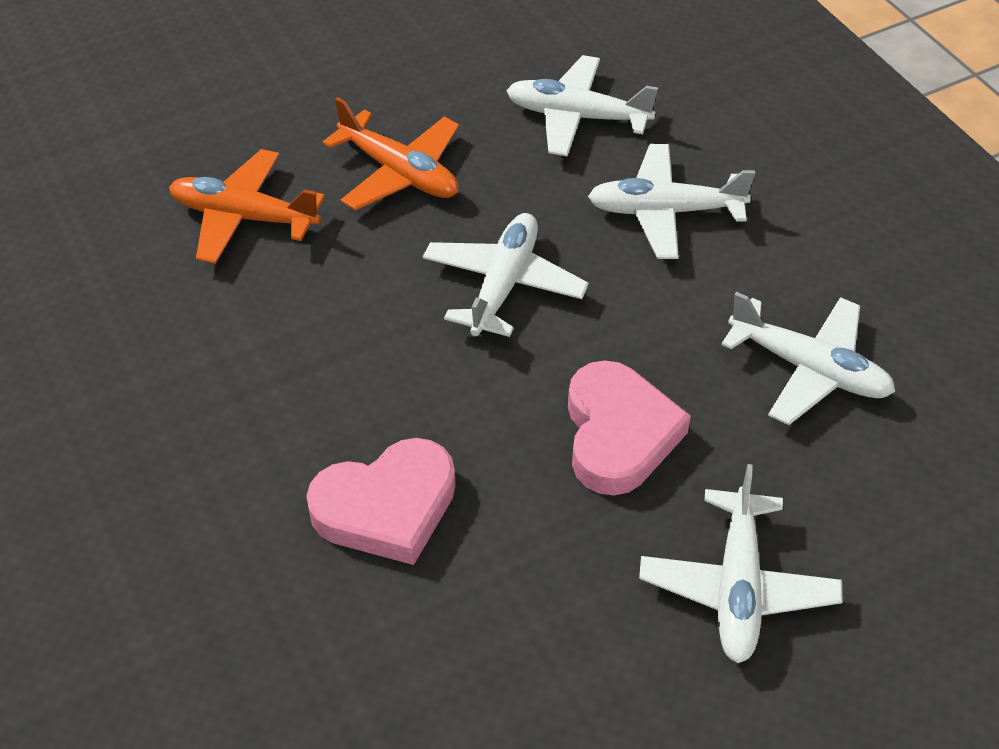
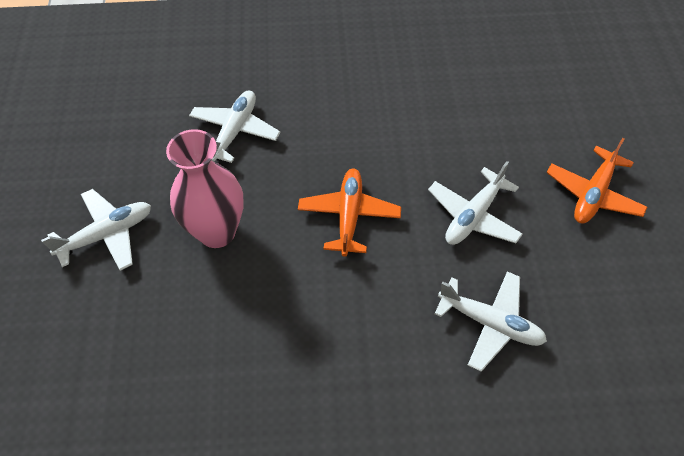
pink heart: 2 -> 0
pink vase: 0 -> 1
white plane: 5 -> 4

